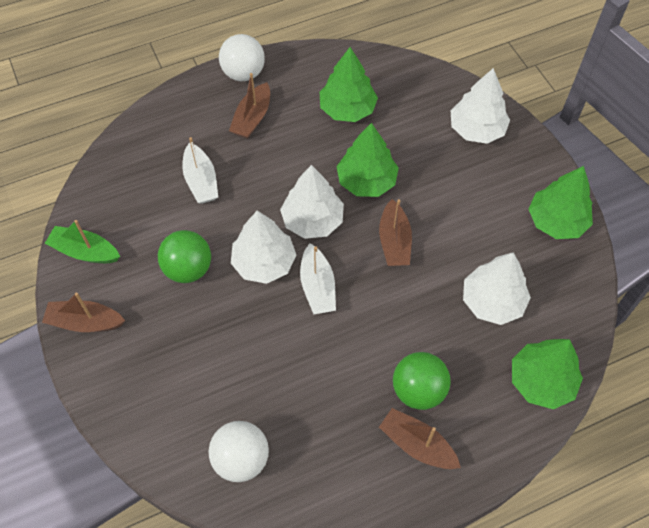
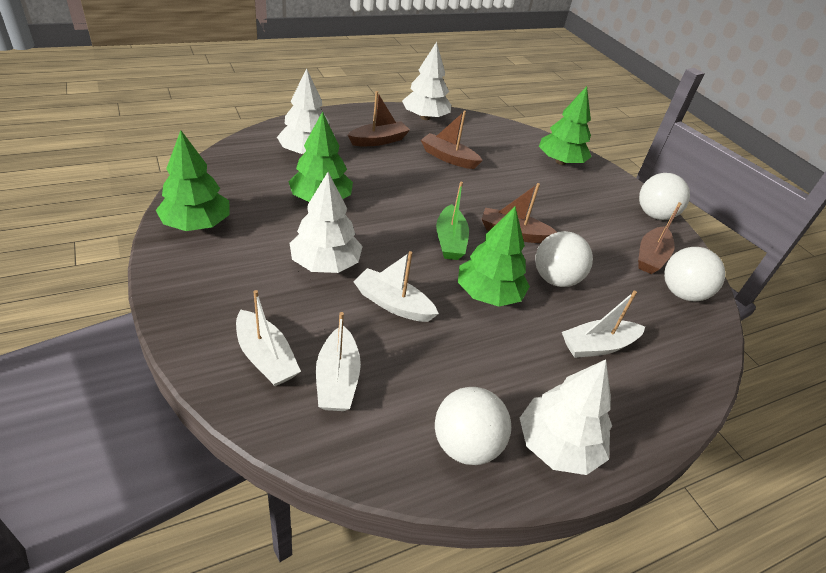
green ball: 2 -> 0
white ball: 2 -> 4
white boat: 2 -> 4

